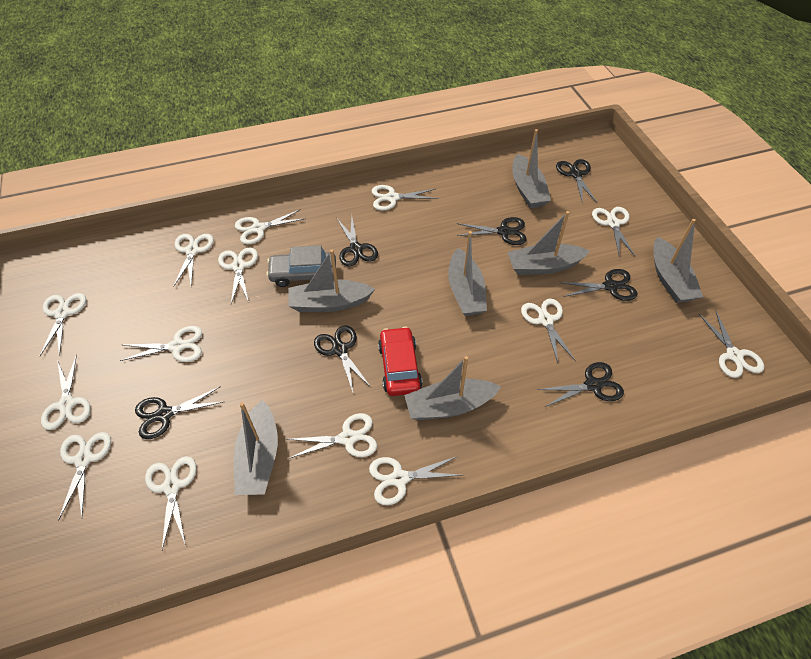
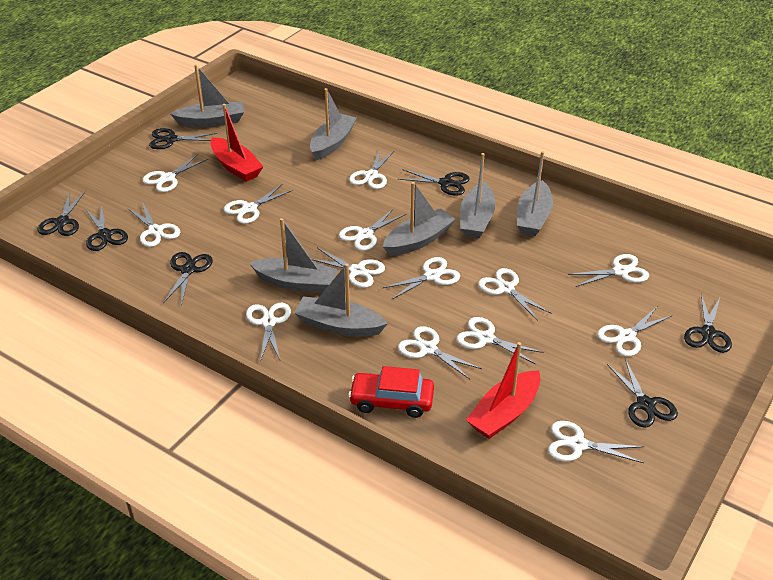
grey car: 1 -> 0
red boat: 0 -> 2

